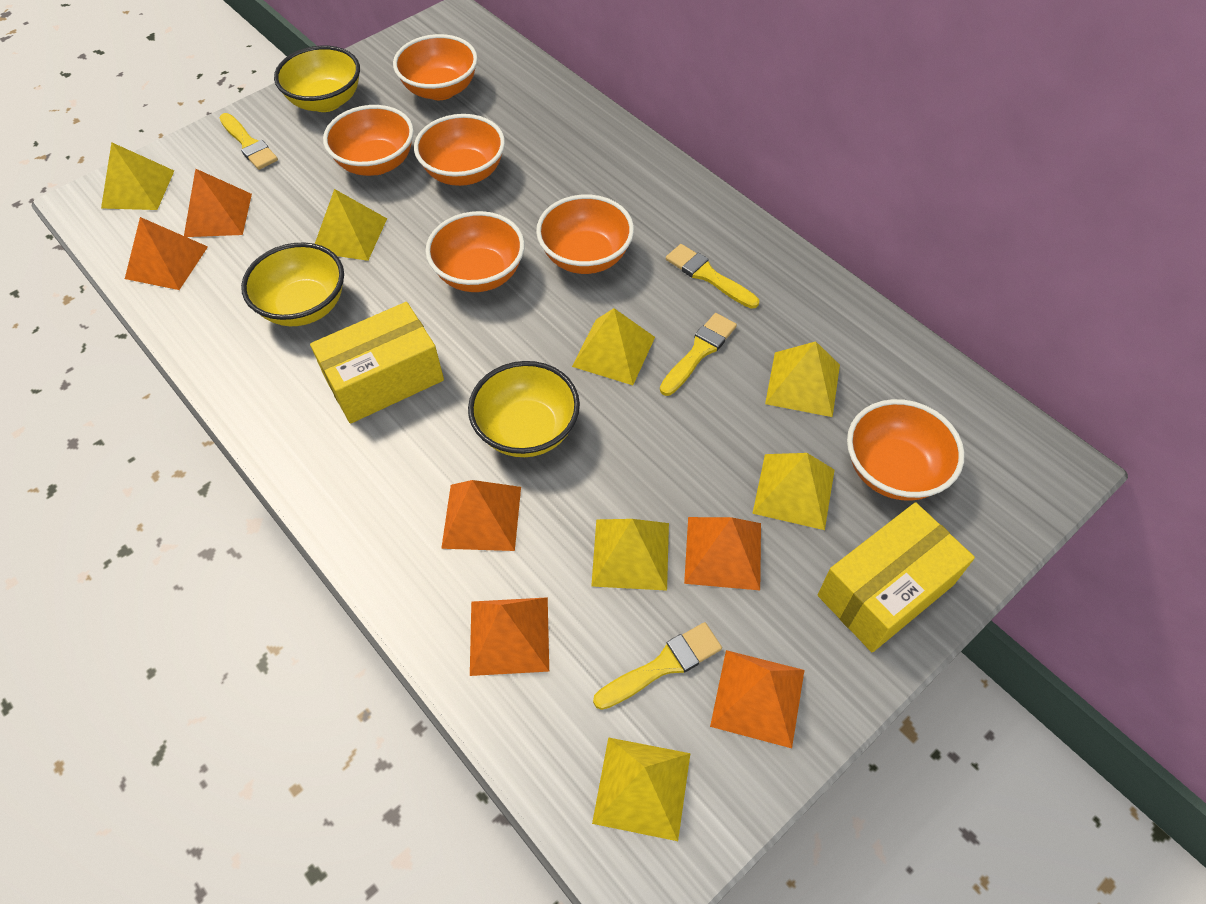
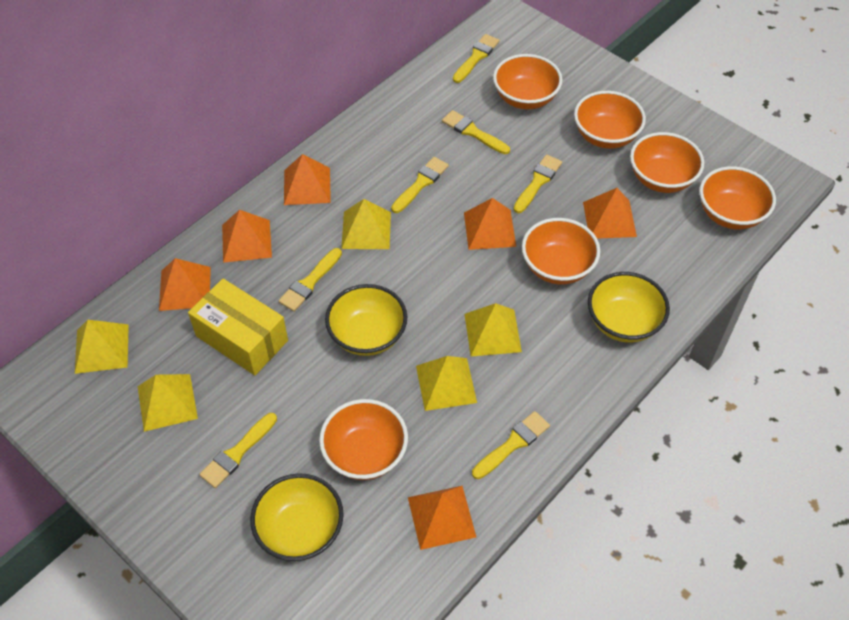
yellow box: 2 -> 1
yellow brush: 4 -> 7
yellow pyramid: 7 -> 5

